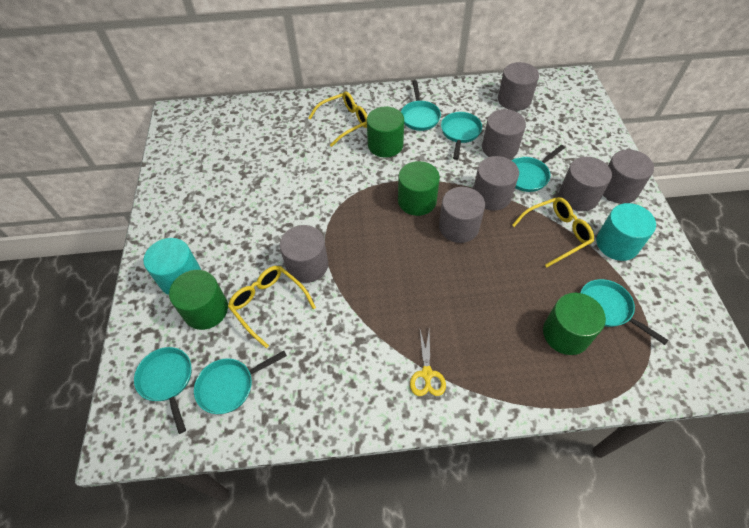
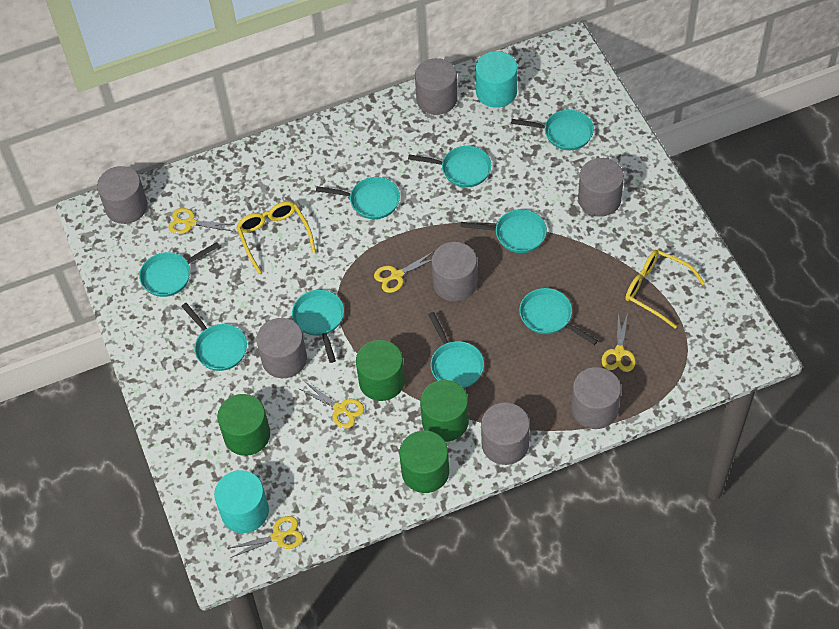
turquoise pan: 6 -> 9
yellow glasses: 3 -> 2
yellow scissors: 1 -> 5

